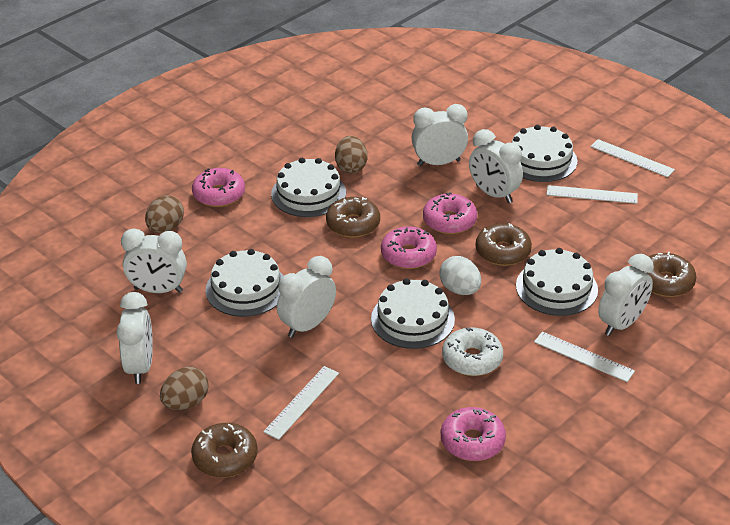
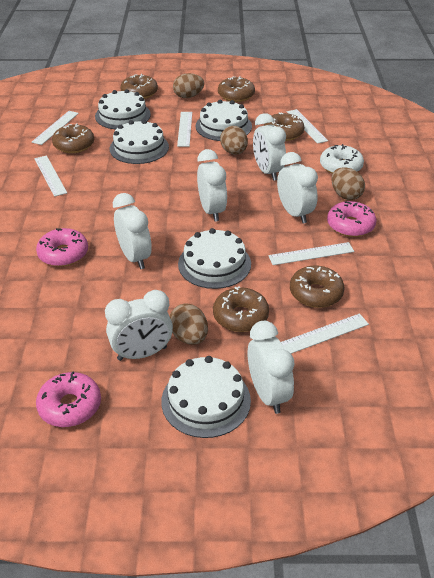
brown donut: 4 -> 6
brown egg: 3 -> 4
pink donut: 4 -> 3
white egg: 1 -> 0
white ruler: 4 -> 6

